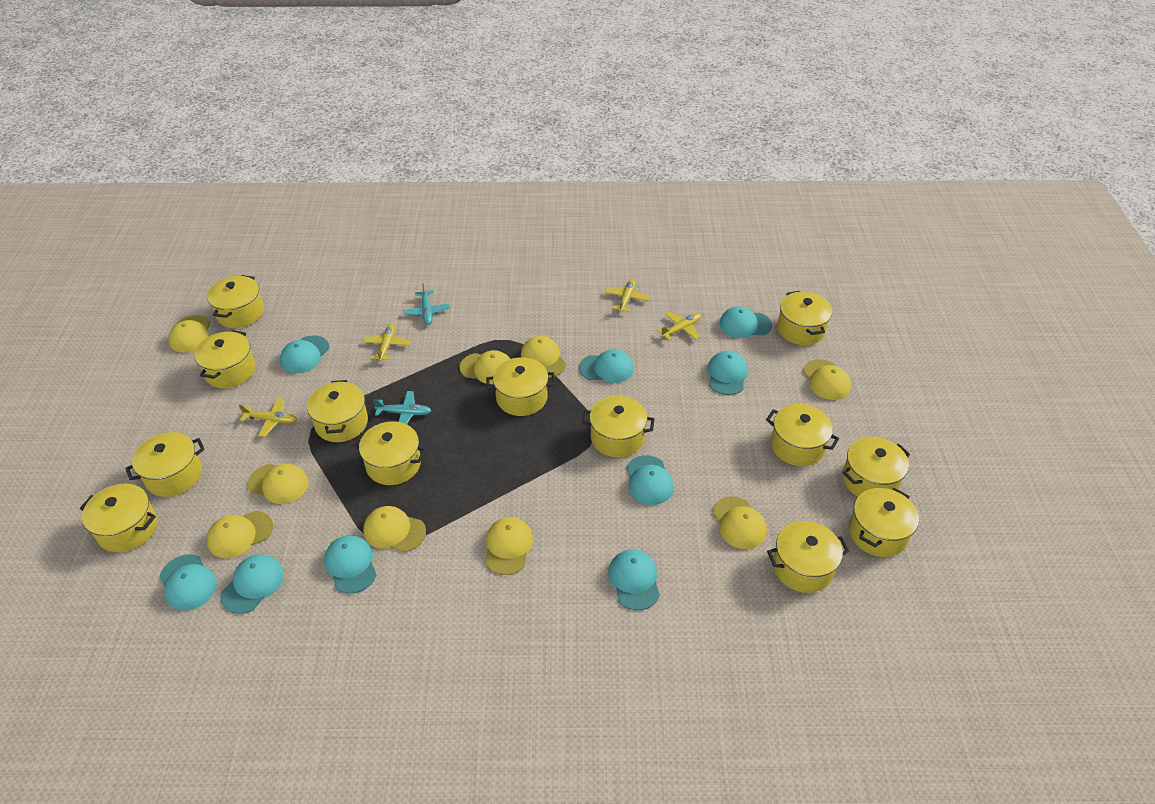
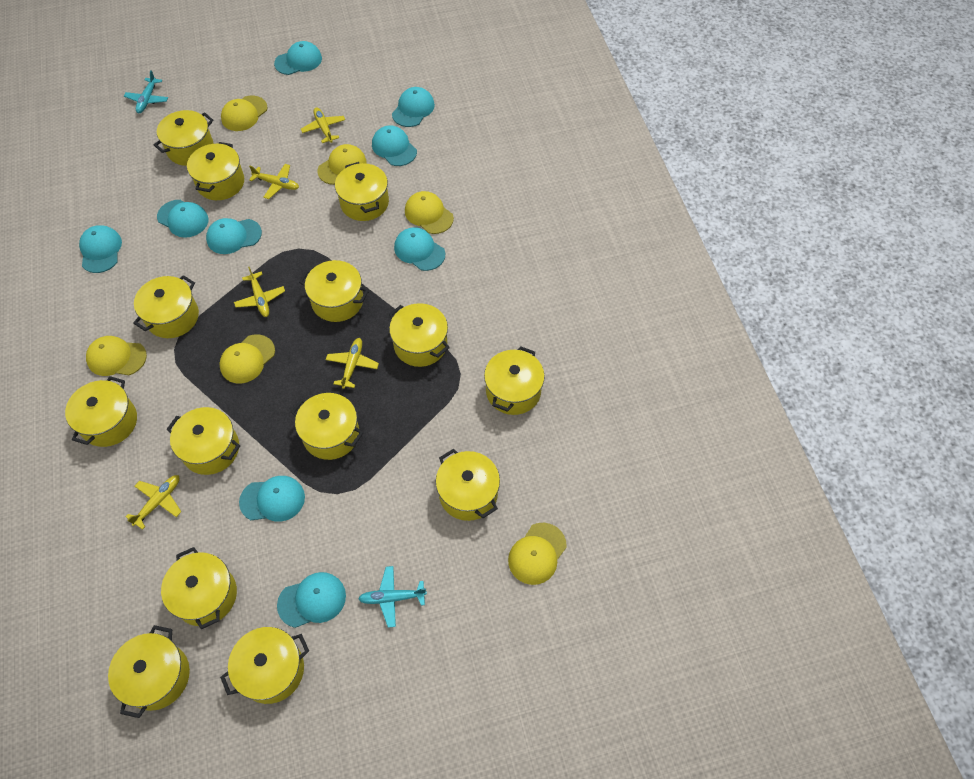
yellow cap: 9 -> 6
yellow plane: 4 -> 5
yellow pot: 13 -> 14

